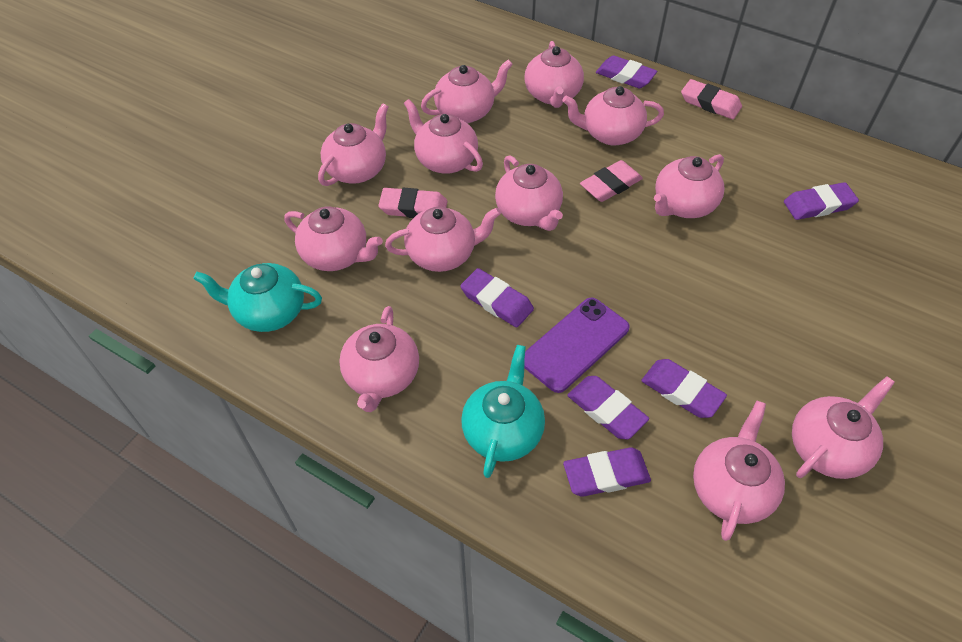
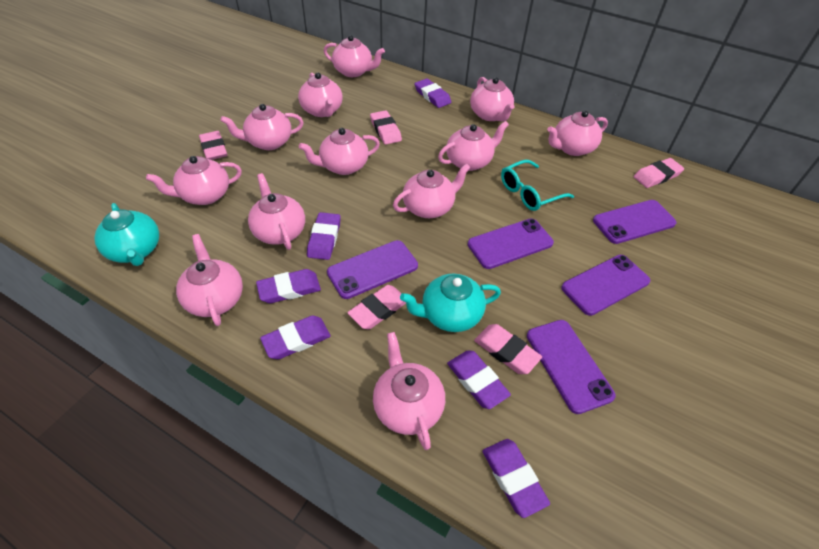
pink eraser: 3 -> 5
purple phone: 1 -> 5
turquoise glasses: 0 -> 1

